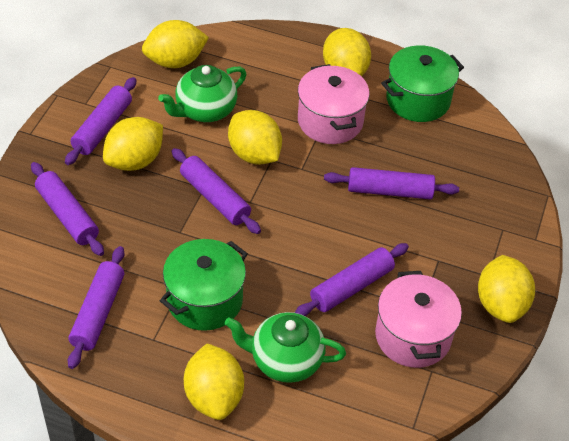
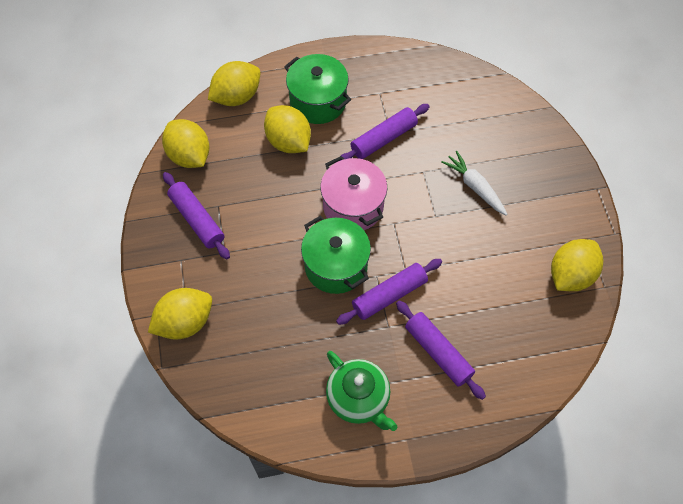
green teapot: 2 -> 1
pink pot: 2 -> 1
purple rolling pin: 6 -> 4
white carrot: 0 -> 1
yellow lemon: 6 -> 5

